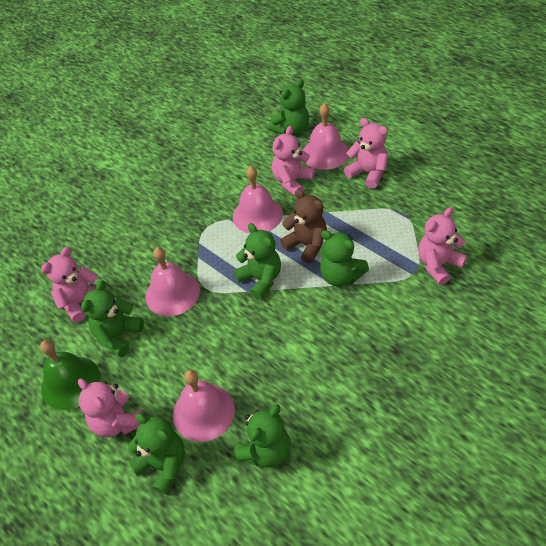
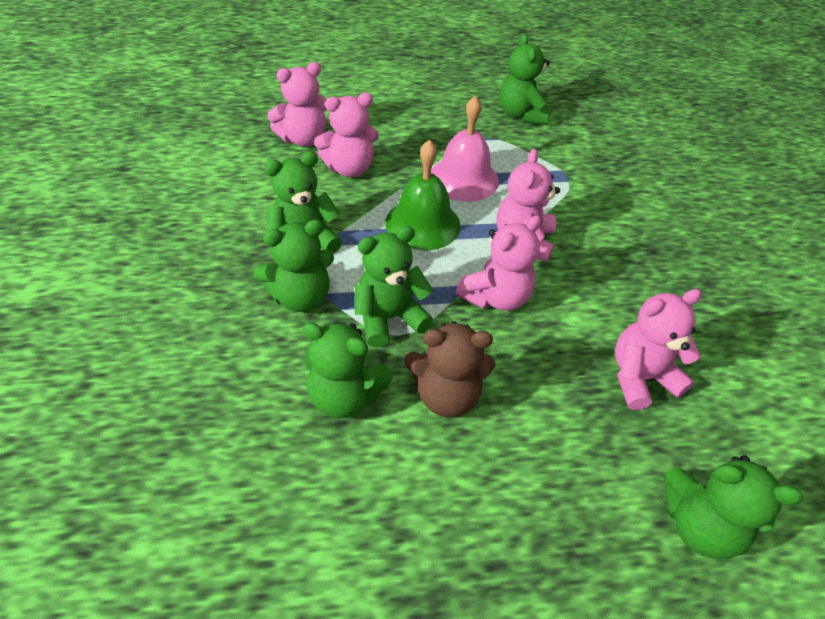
pink bell: 4 -> 1

